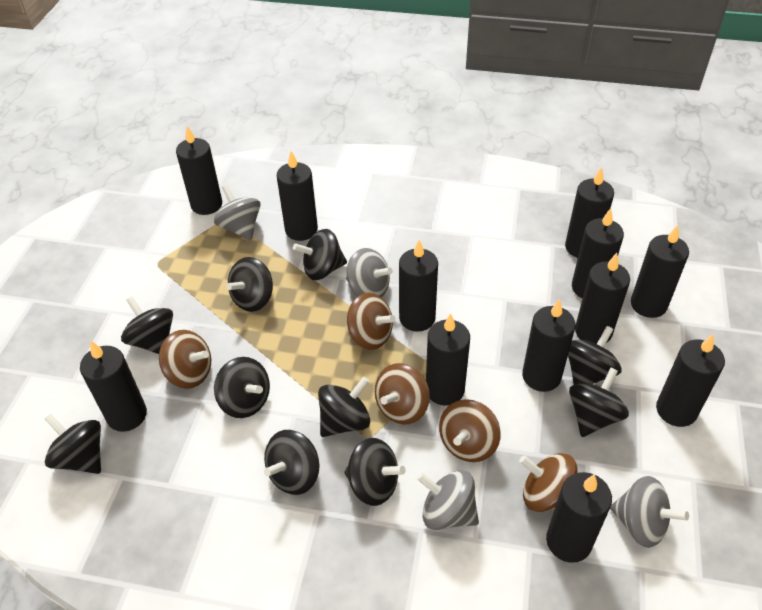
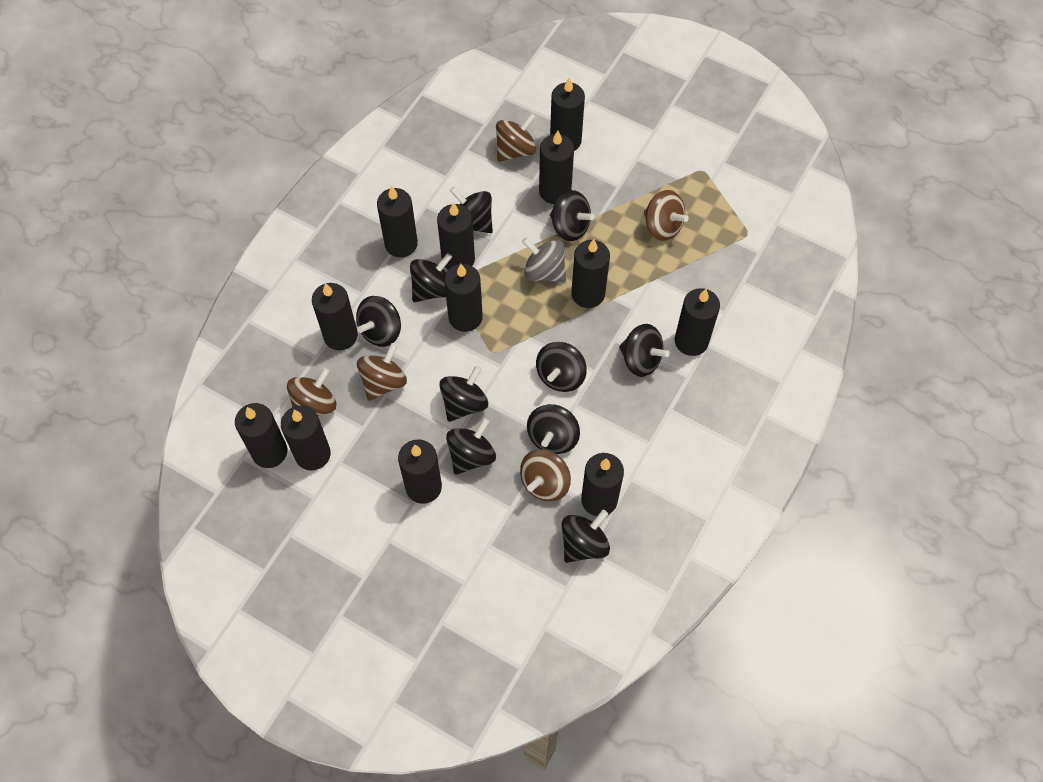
grey spinning top: 4 -> 1

